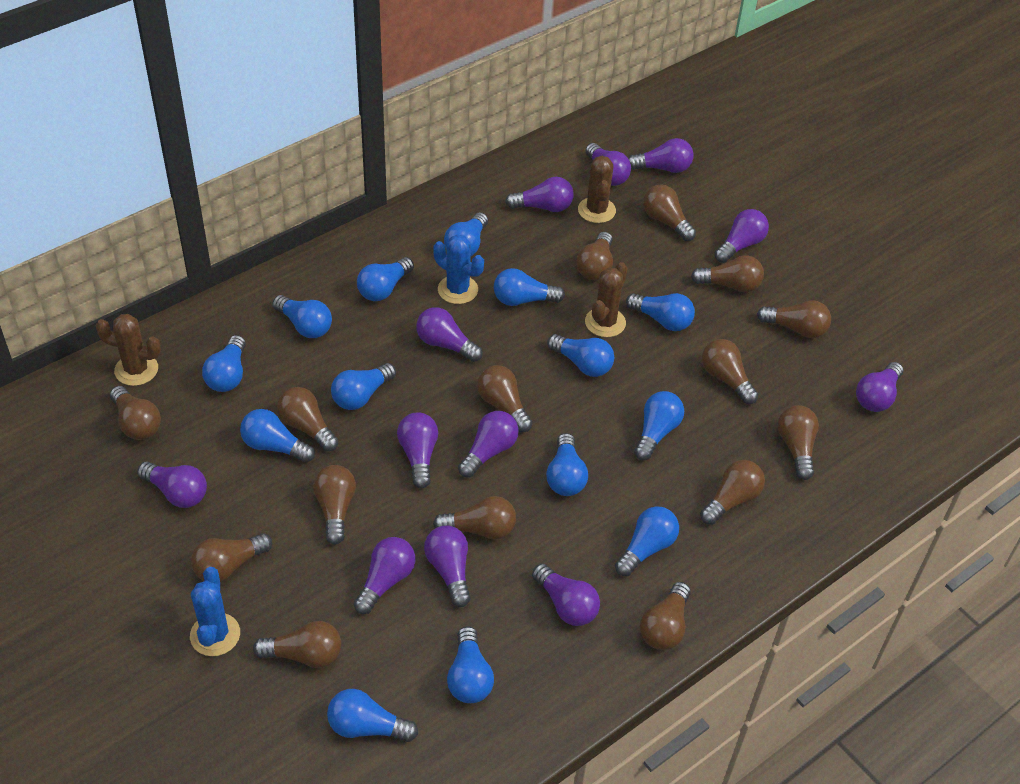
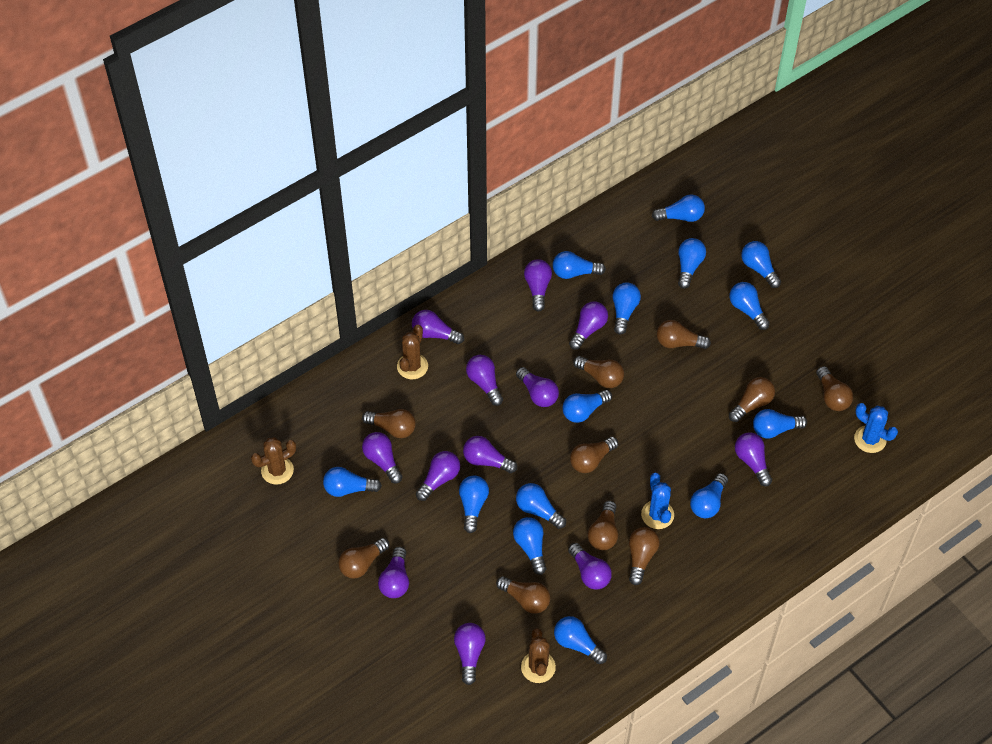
brown light bulb: 15 -> 10

